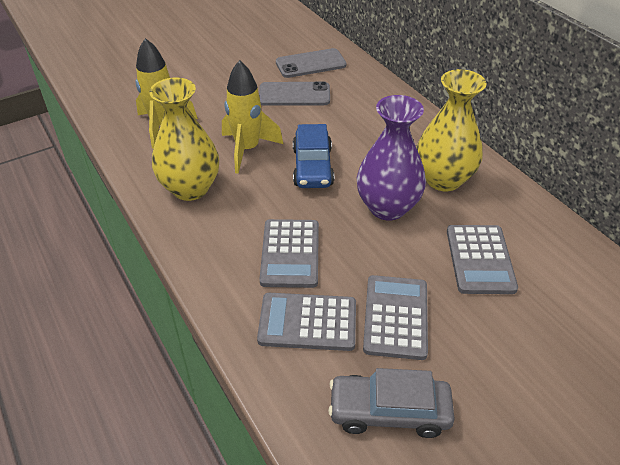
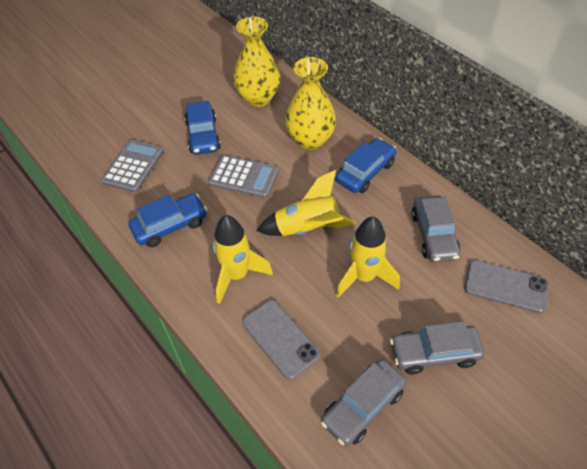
blue car: 1 -> 3
grey calculator: 4 -> 2
grey car: 1 -> 3
purple vase: 1 -> 0
yellow rocket: 2 -> 3

